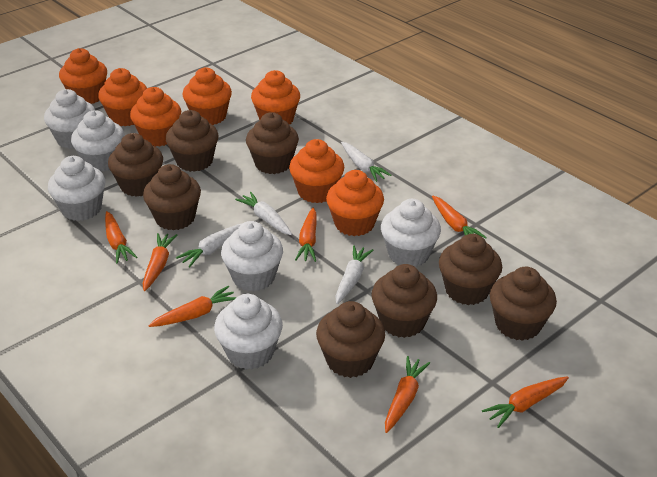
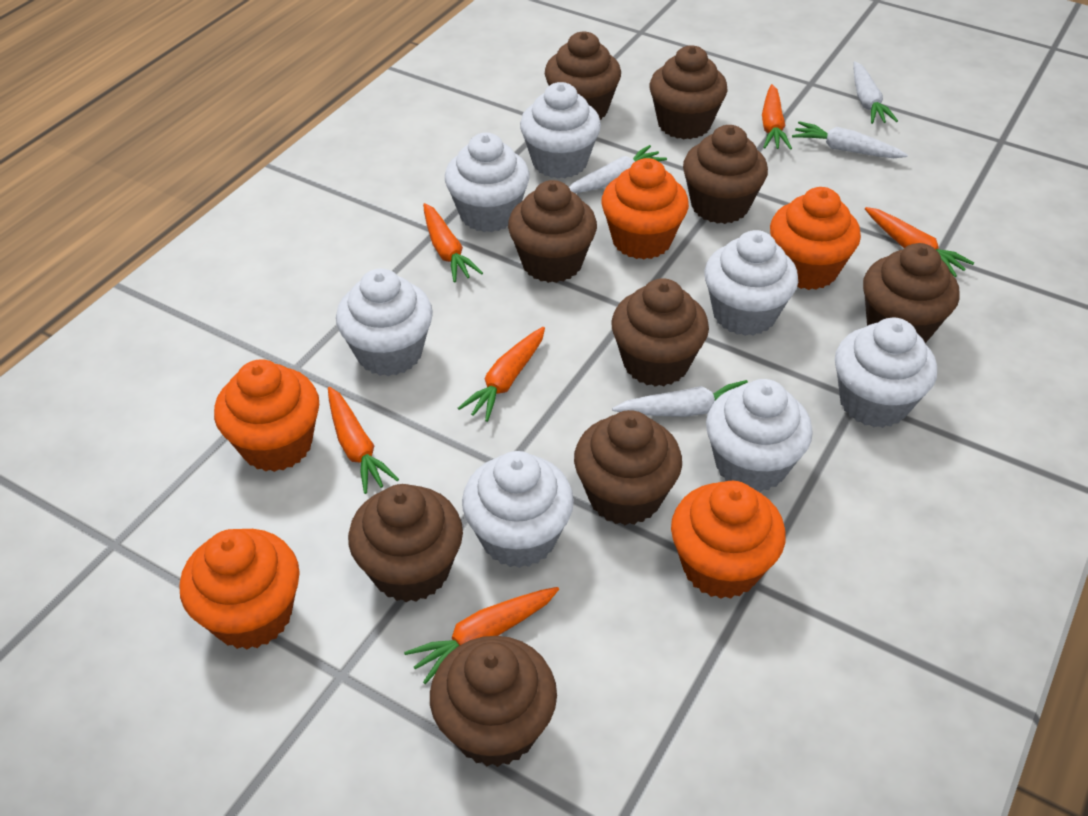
brown cupcake: 8 -> 9
orange carrot: 7 -> 6
orange cupcake: 7 -> 5
white cupcake: 6 -> 7

